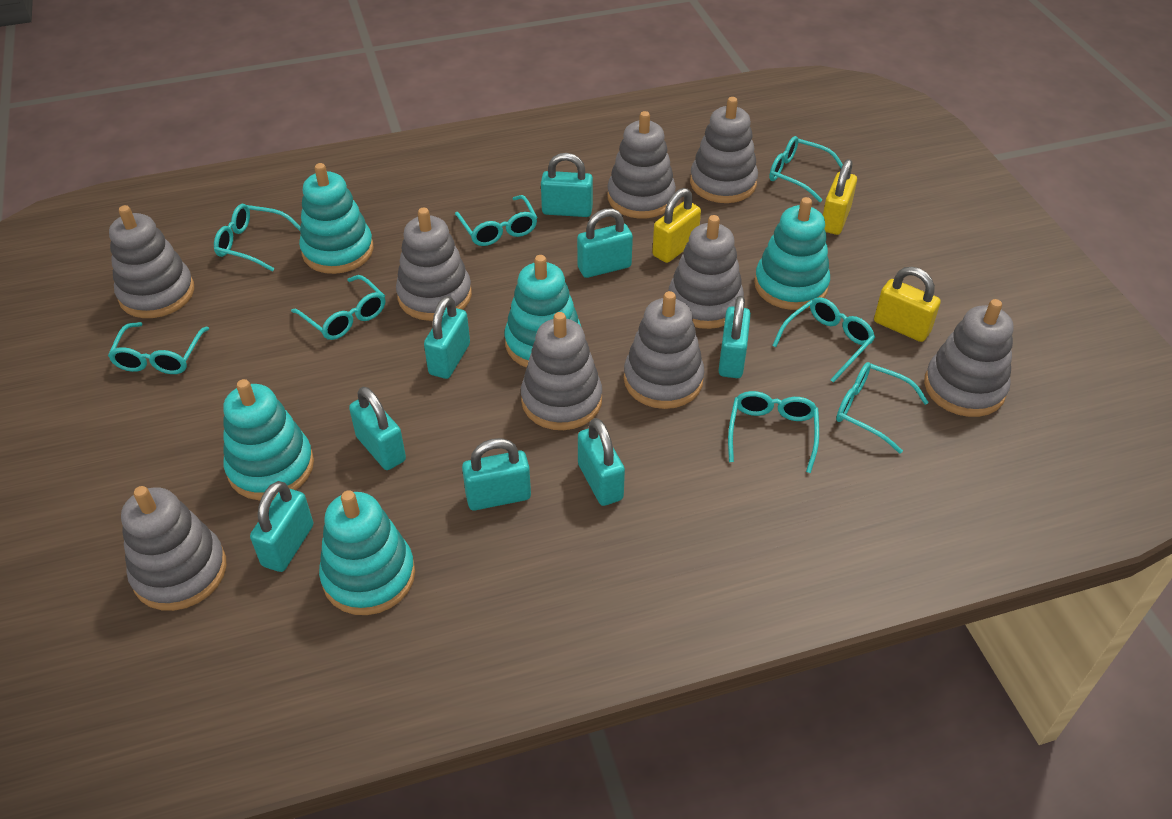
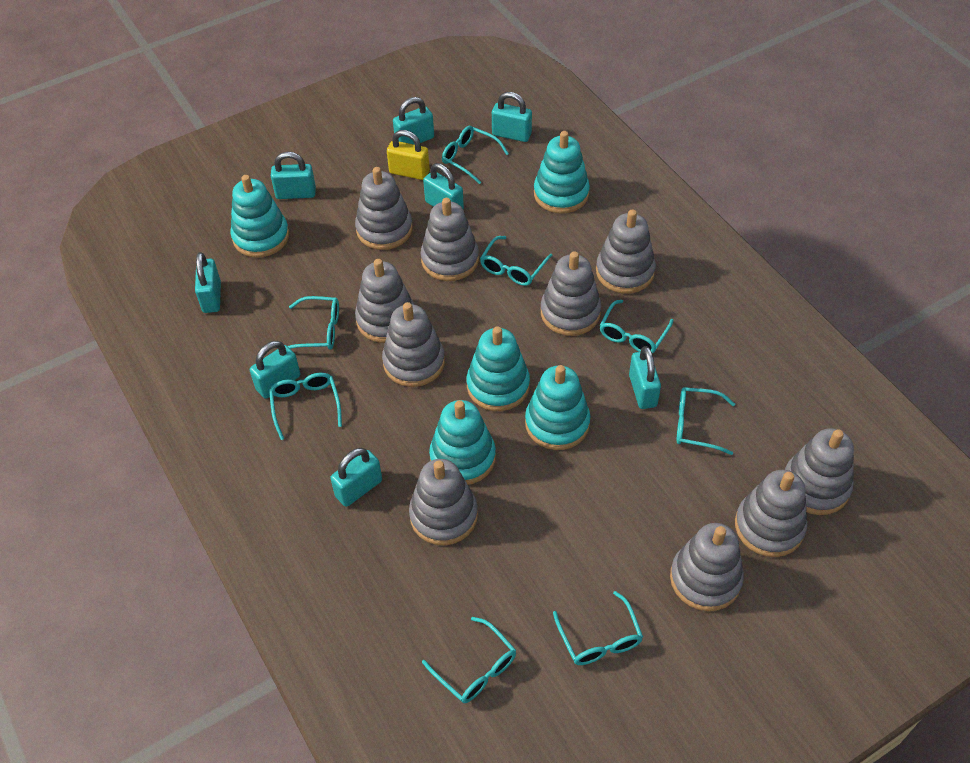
grey stacking toy: 9 -> 10
yellow padlock: 3 -> 1

